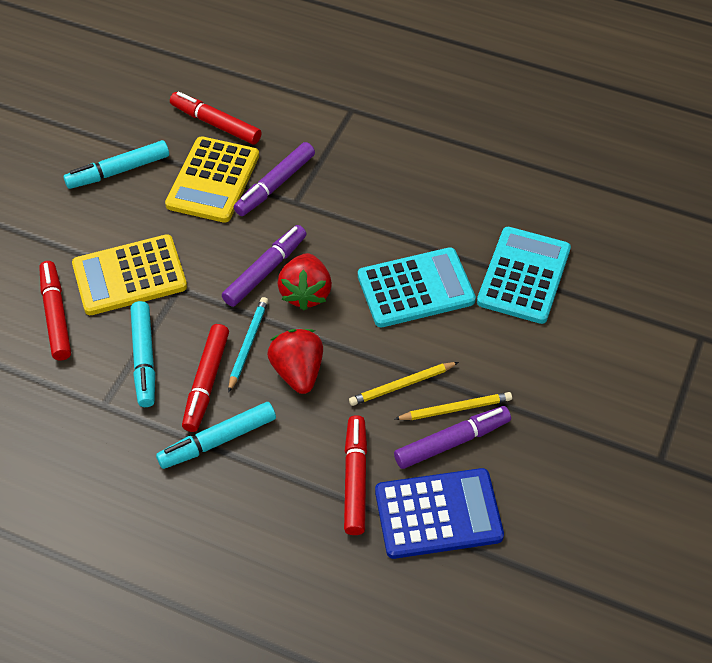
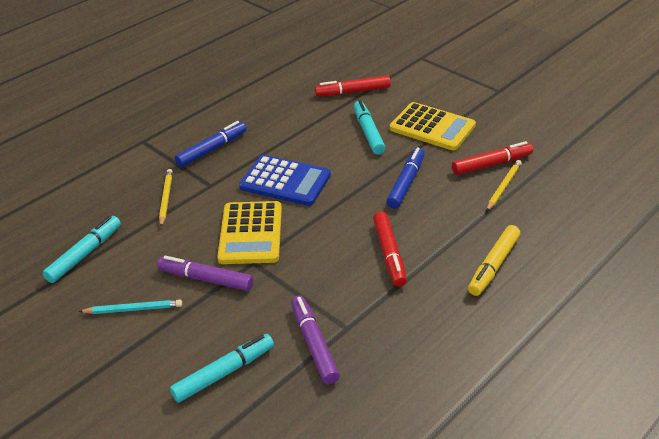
blue marker: 0 -> 2
purple marker: 3 -> 2
red marker: 4 -> 3
red strawberry: 2 -> 0
turquoise calculator: 2 -> 0
yellow marker: 0 -> 1

